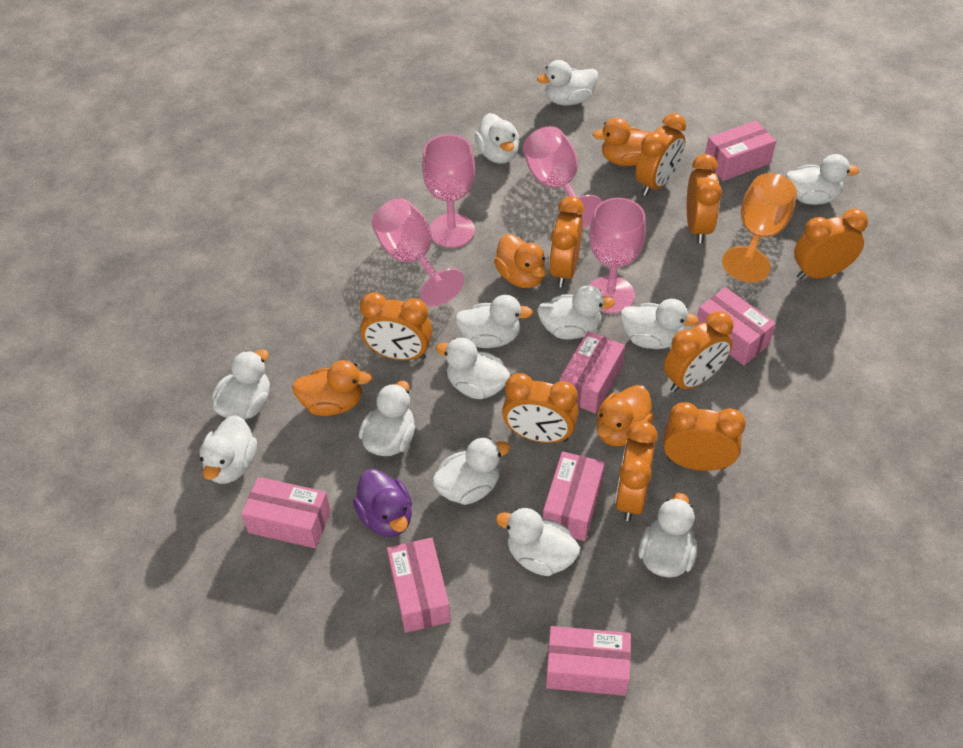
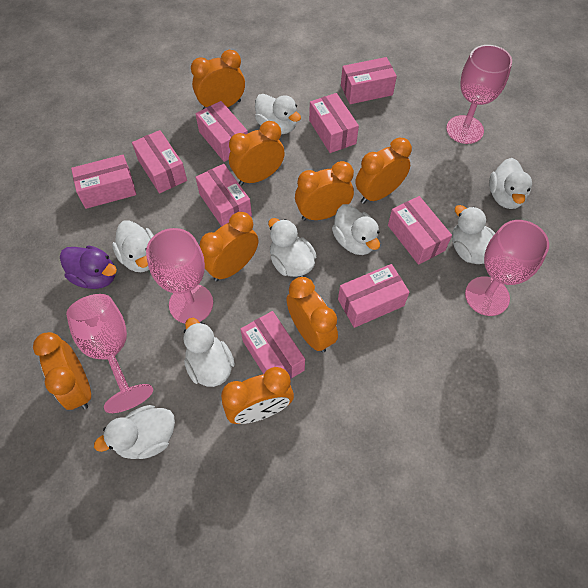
orange clock: 9 -> 8
orange duck: 4 -> 0
orange goblet: 1 -> 0
pink box: 7 -> 9
white duck: 13 -> 8

